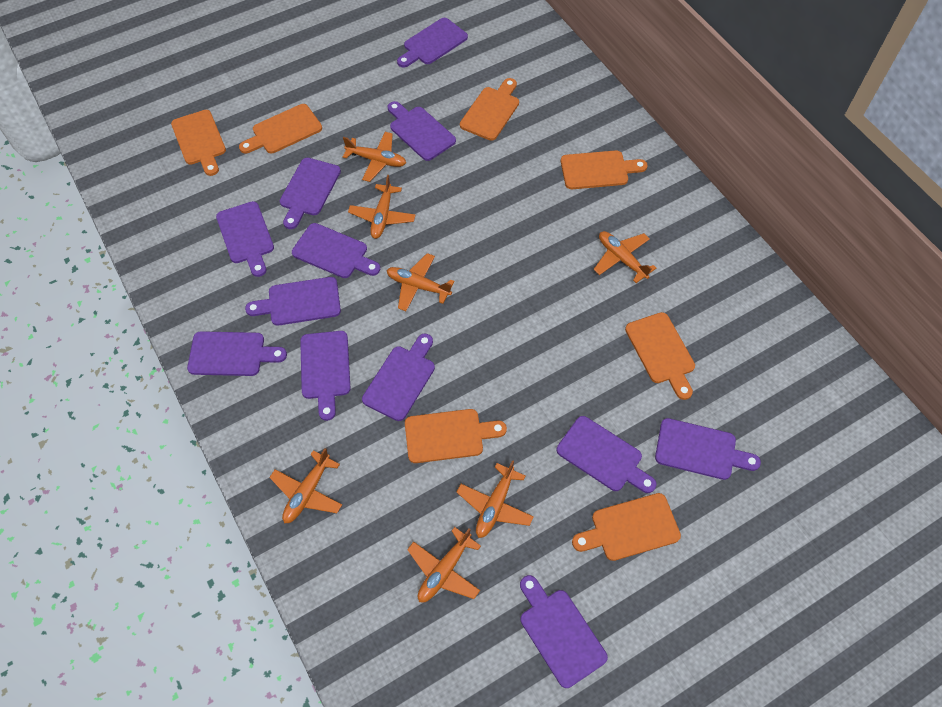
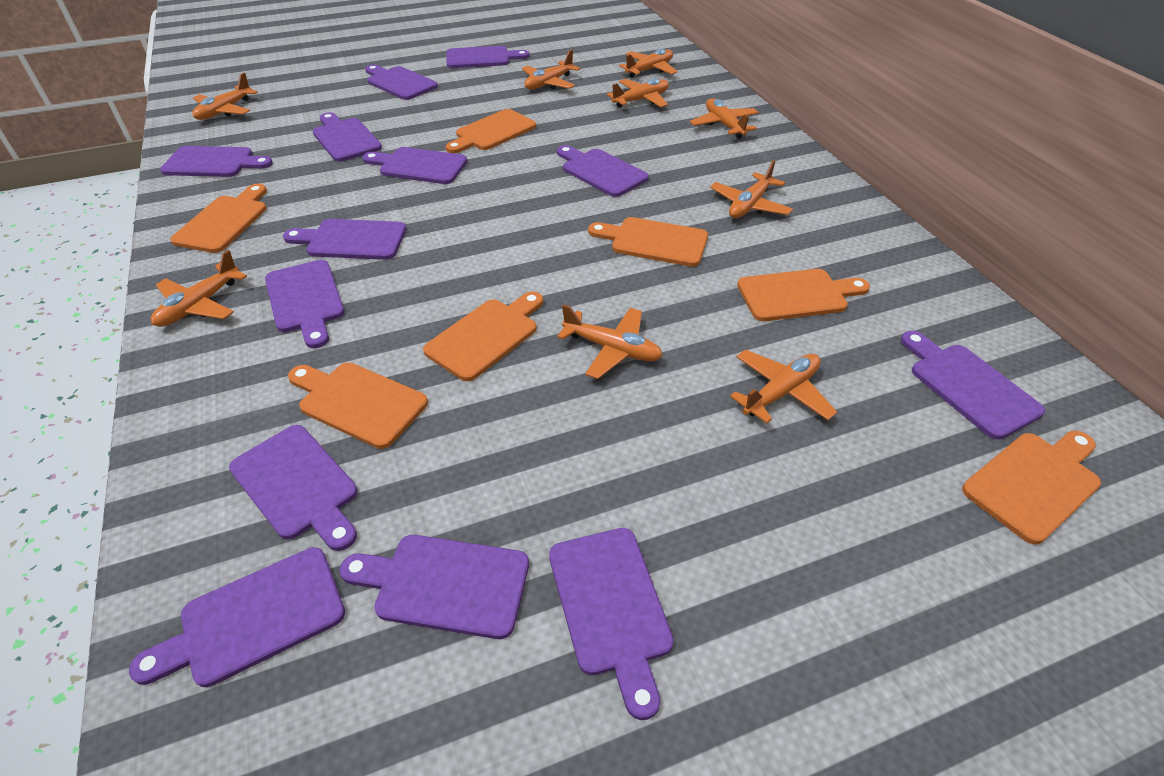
orange plane: 7 -> 9
purple cutting board: 12 -> 13

